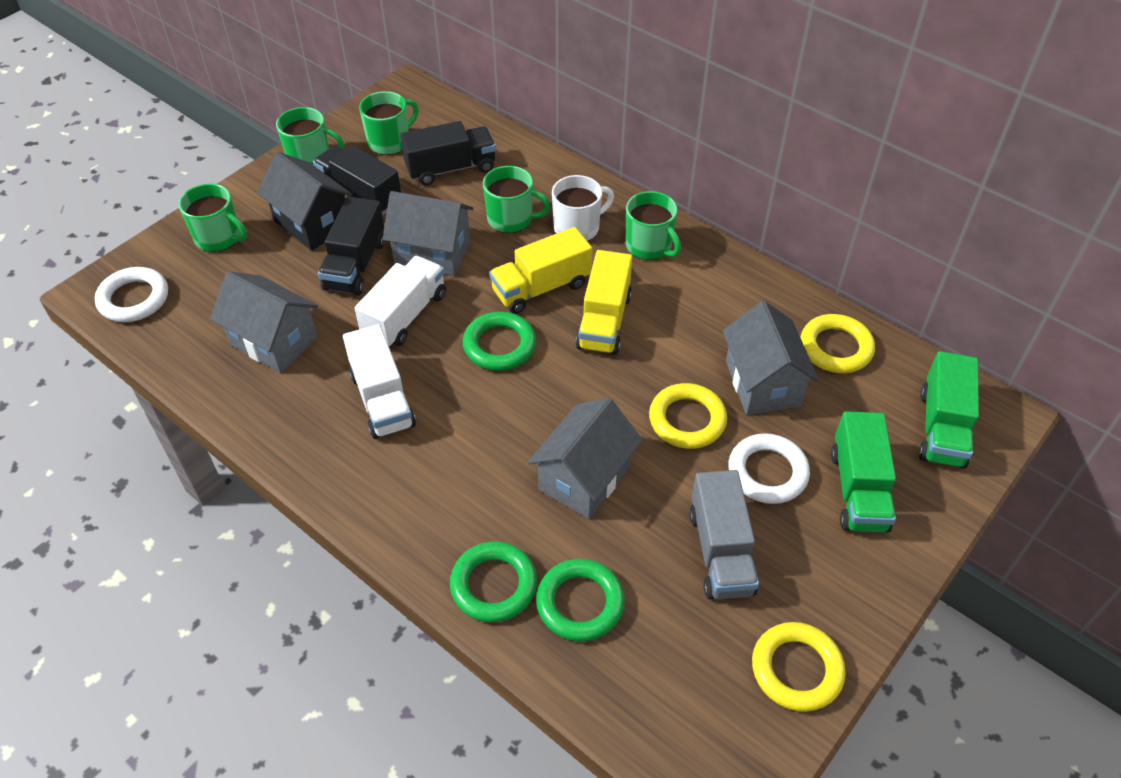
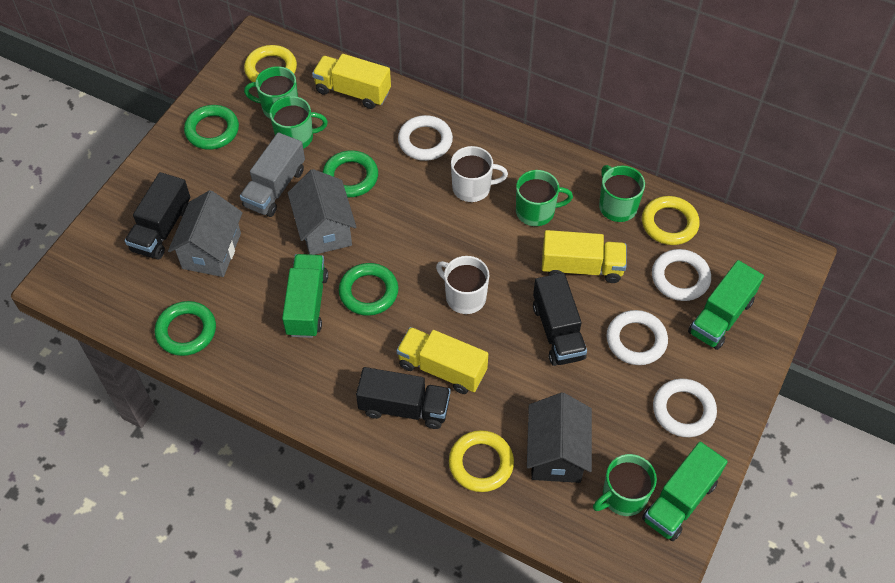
green ring: 3 -> 4
green truck: 2 -> 3
grey house: 4 -> 2
white mug: 1 -> 2
white ring: 2 -> 4
white truck: 2 -> 0
yellow truck: 2 -> 3

